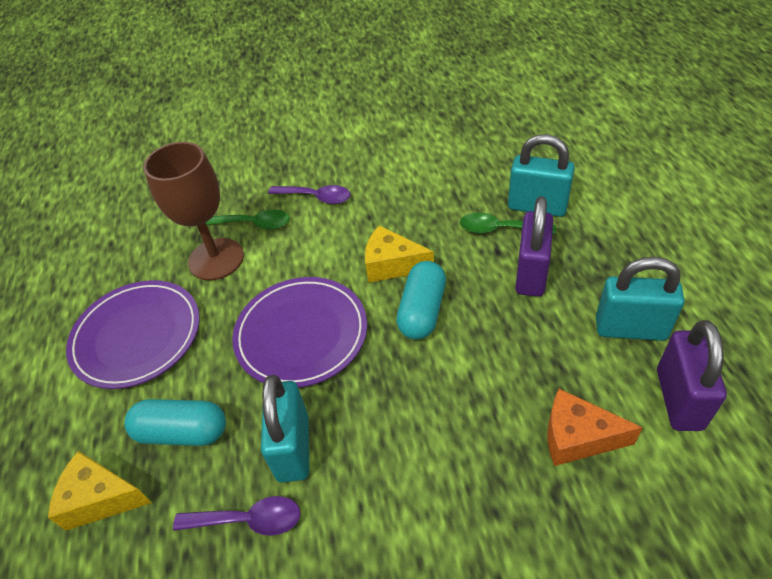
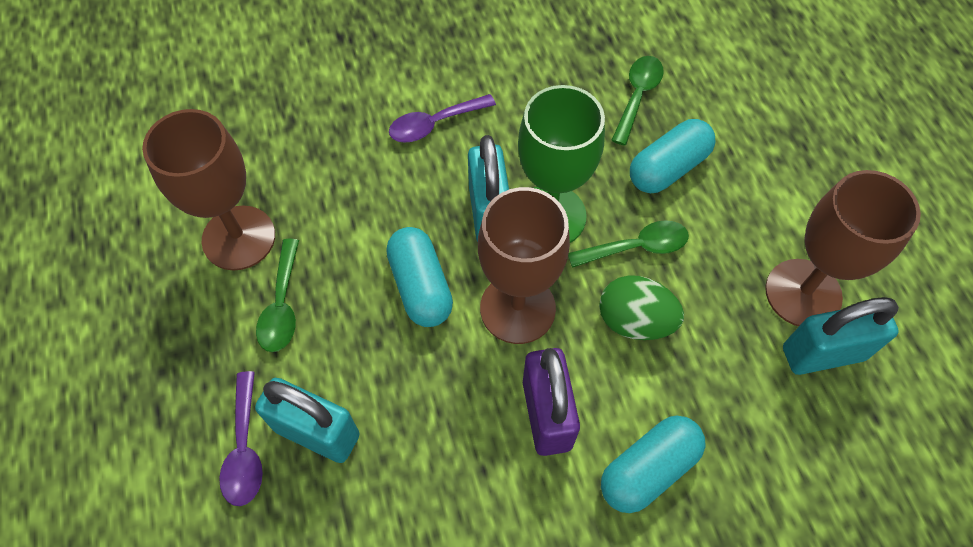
brown goblet: 1 -> 3
green egg: 0 -> 1
green goblet: 0 -> 1
green spoon: 2 -> 3
orange cheese: 1 -> 0
purple padlock: 2 -> 1
purple plate: 2 -> 0
turquoise capsule: 2 -> 3
yellow cheese: 2 -> 0

